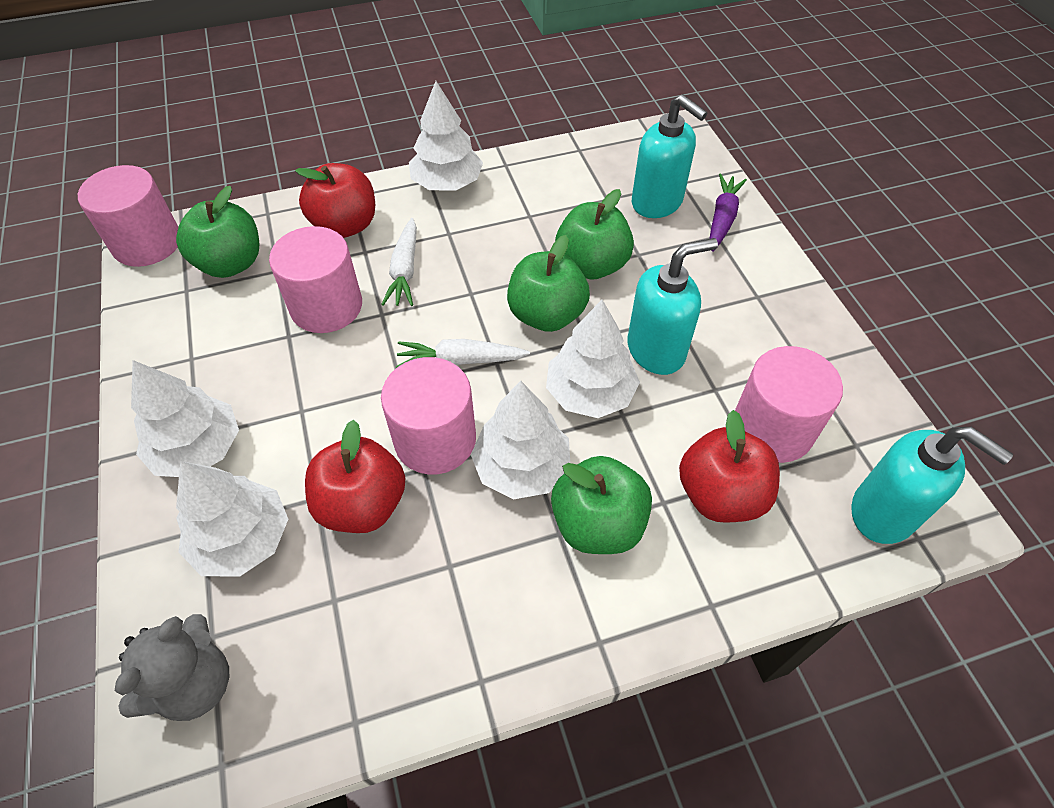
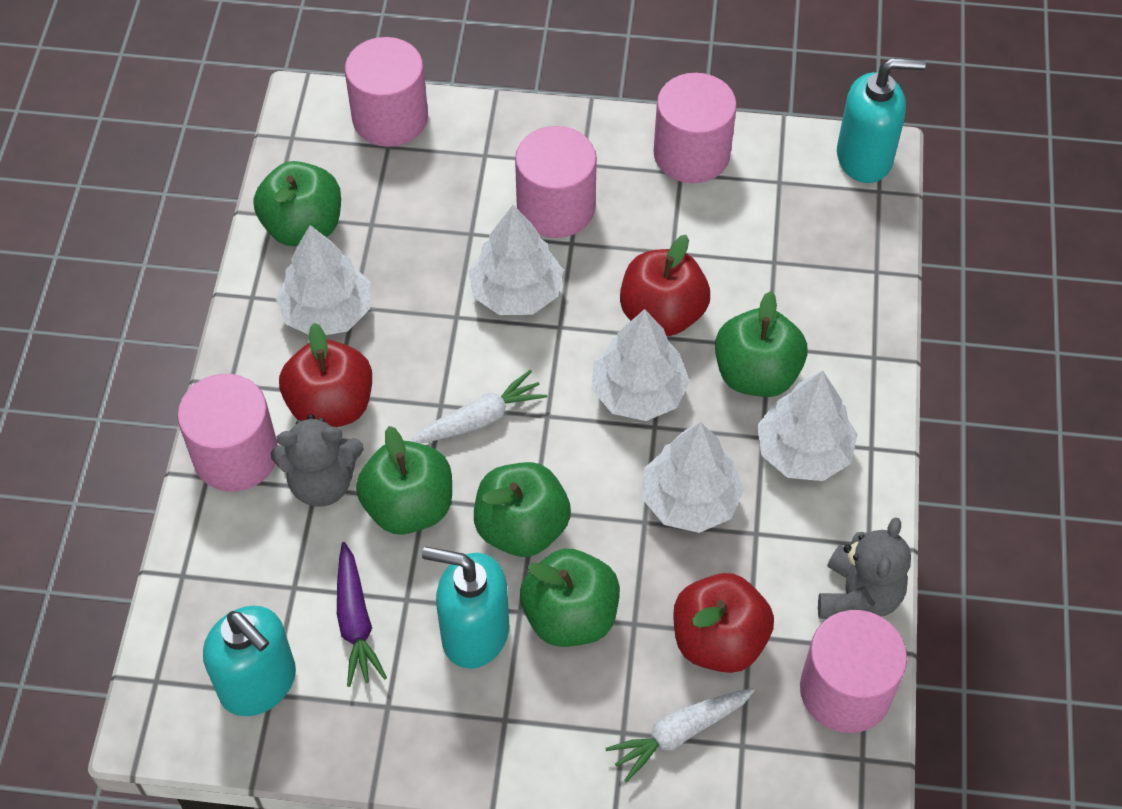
green apple: 4 -> 5
grey teddy bear: 1 -> 2
pink cylinder: 4 -> 5

